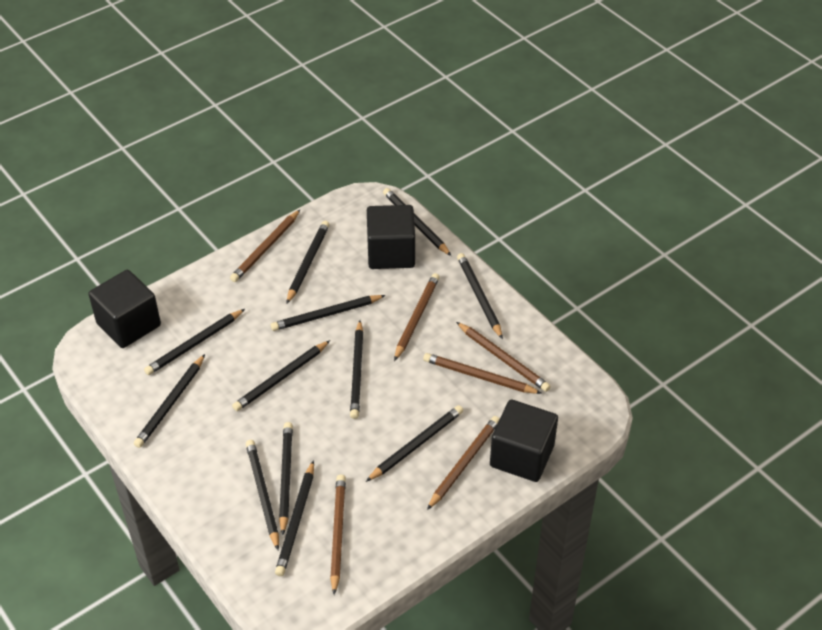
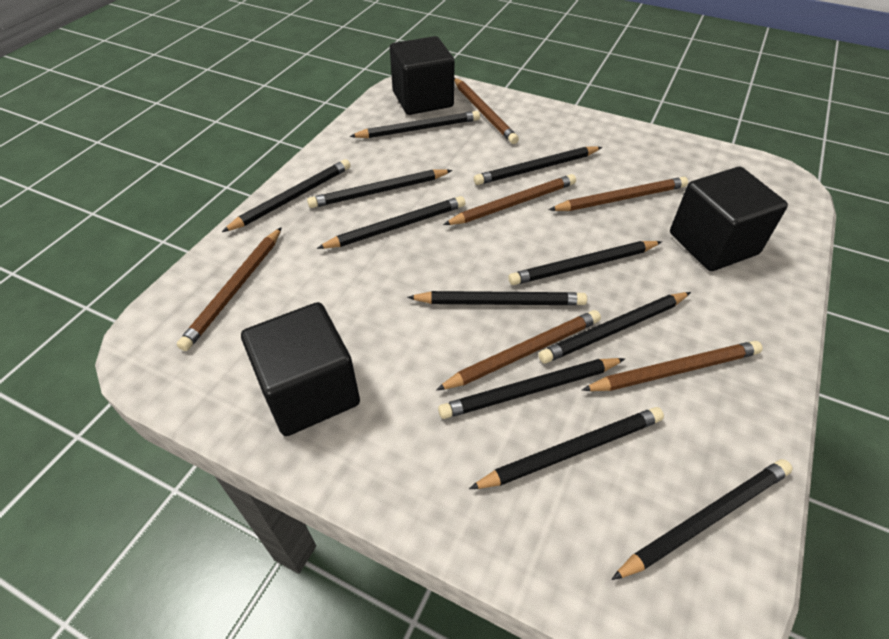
black pencil: 12 -> 11

